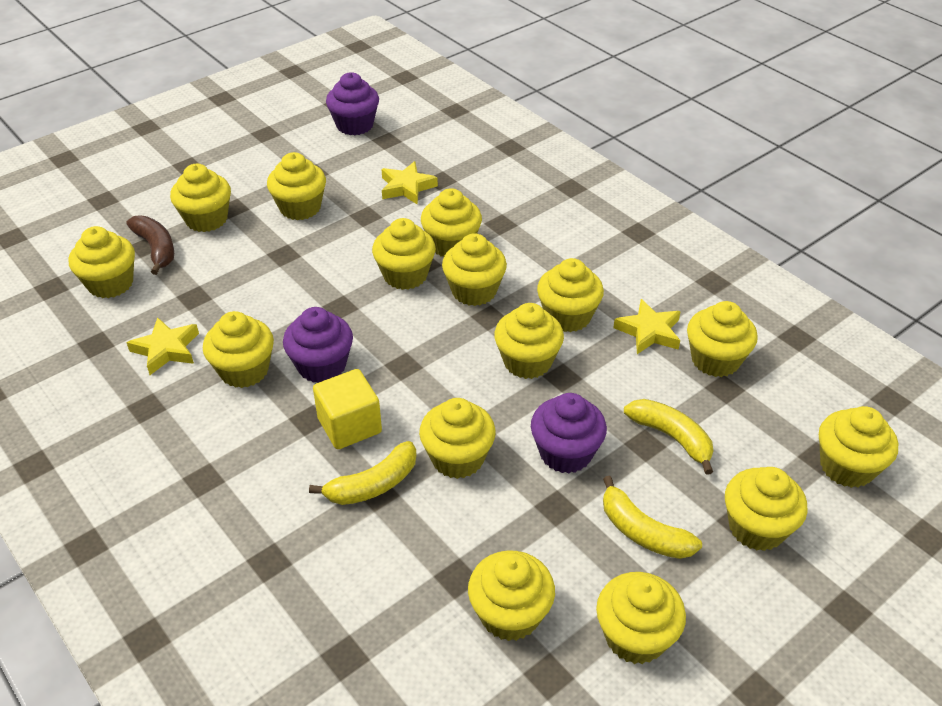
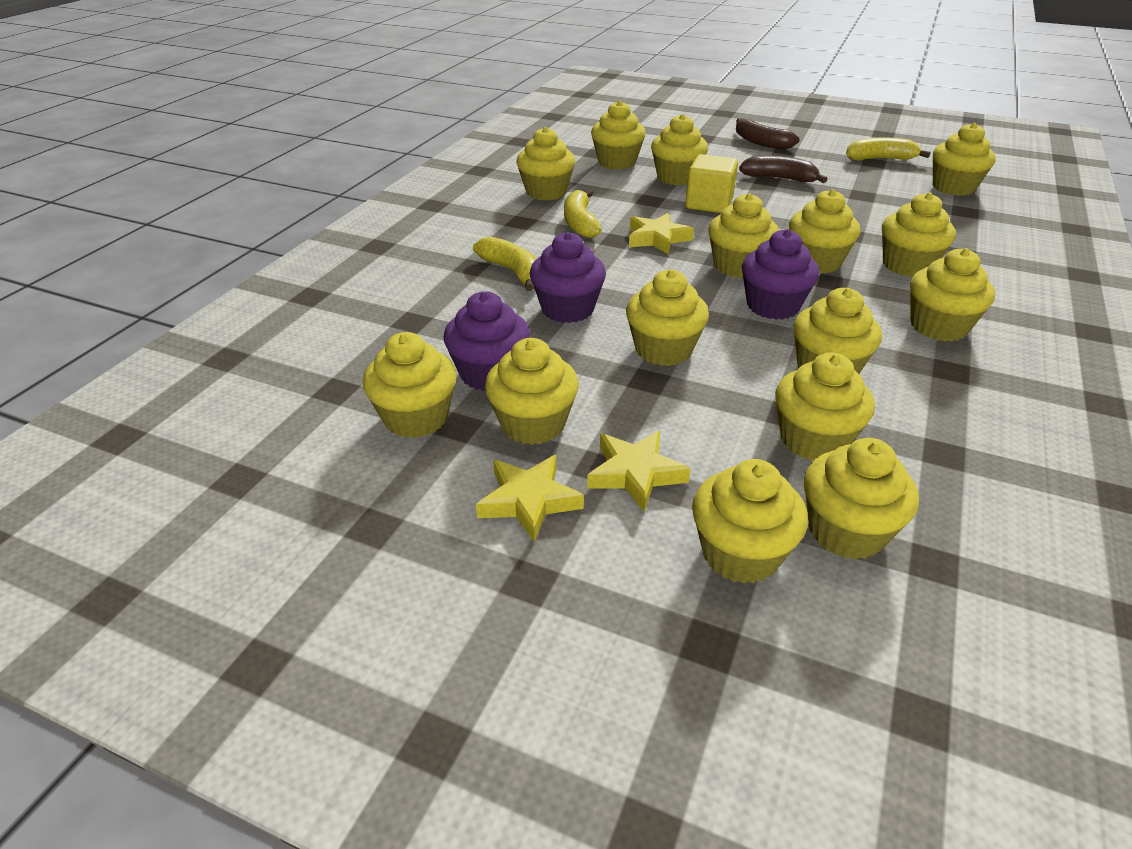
brown banana: 1 -> 2

